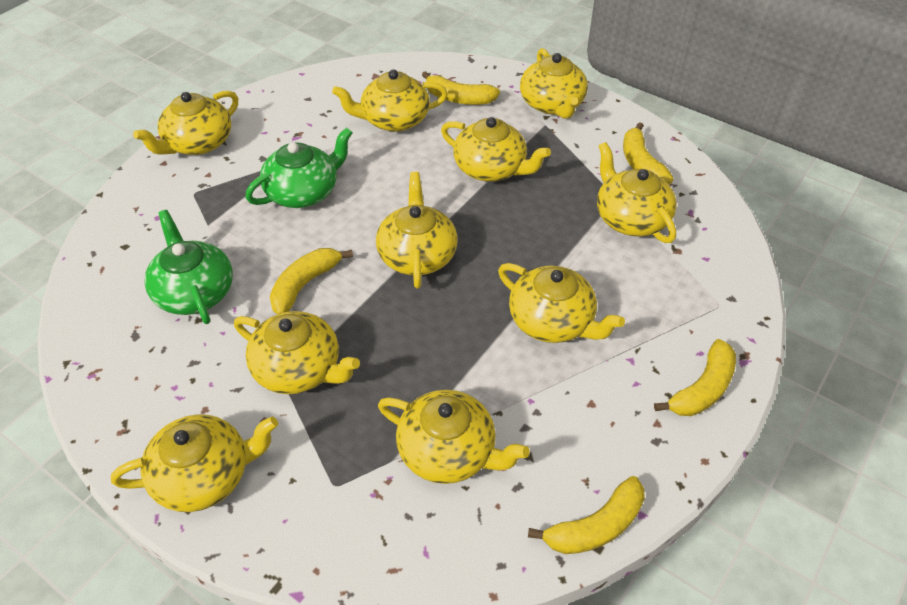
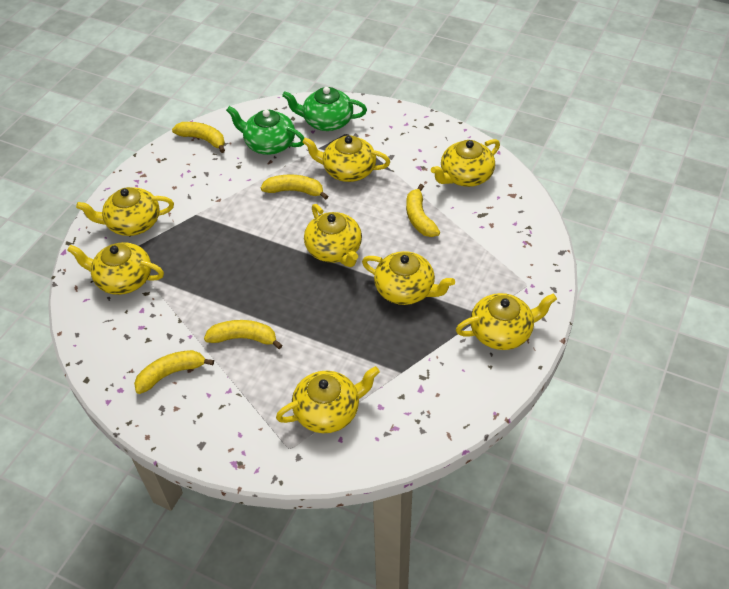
yellow teapot: 10 -> 8

